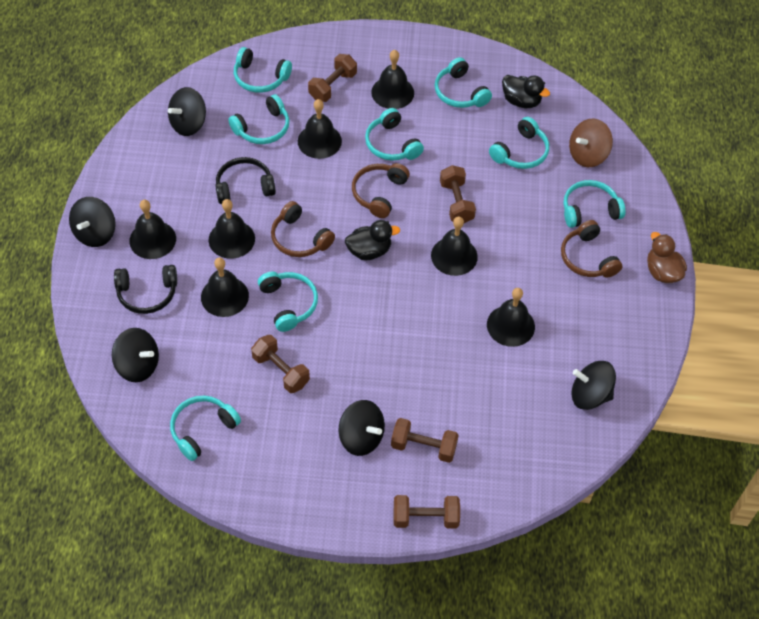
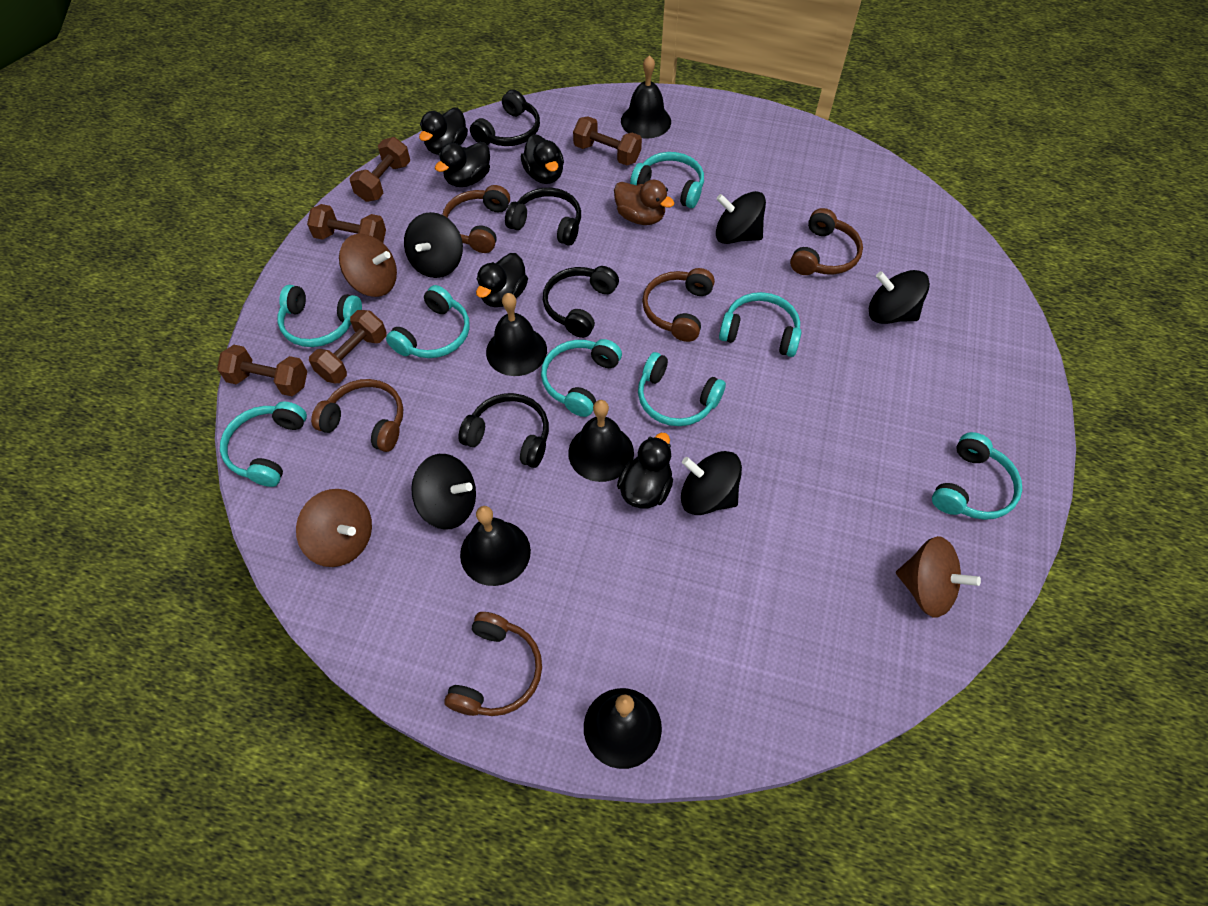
black bell: 7 -> 5
black duck: 2 -> 5
black headphones: 2 -> 4
brown headphones: 3 -> 5
brown spinning top: 1 -> 3

